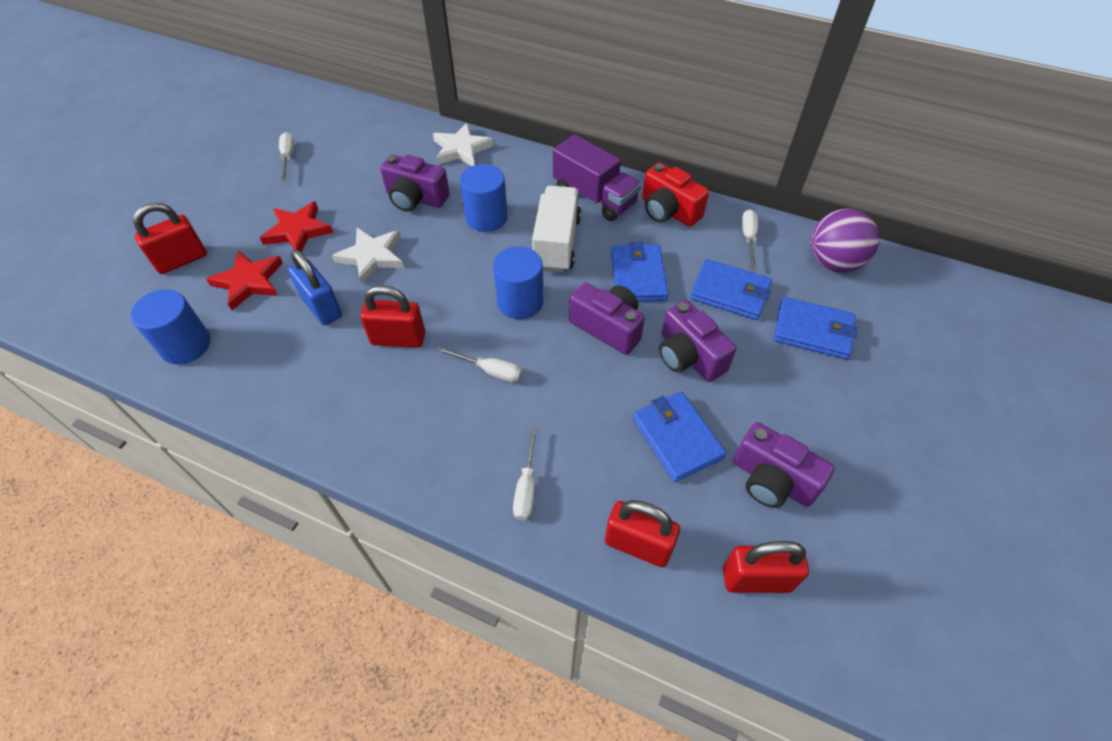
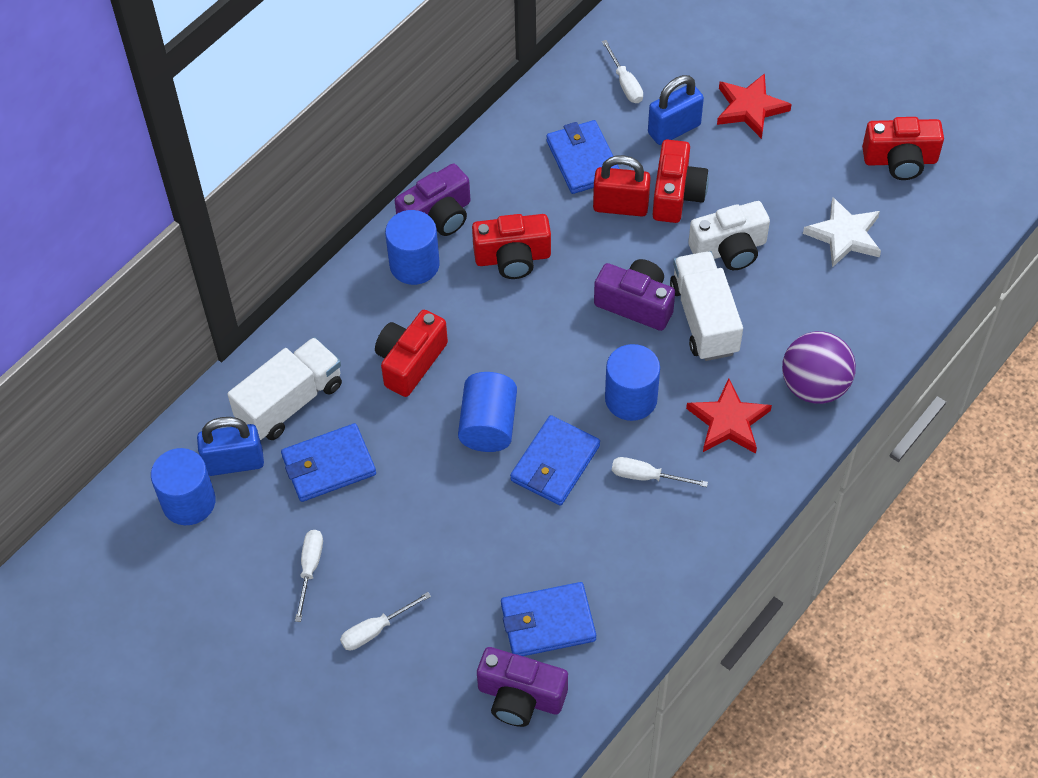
blue cylinder: 3 -> 4
blue padlock: 1 -> 2
purple camera: 4 -> 3
purple truck: 1 -> 0
red camera: 1 -> 4
red padlock: 4 -> 1
white camera: 0 -> 1
white star: 2 -> 1
white truck: 1 -> 2

